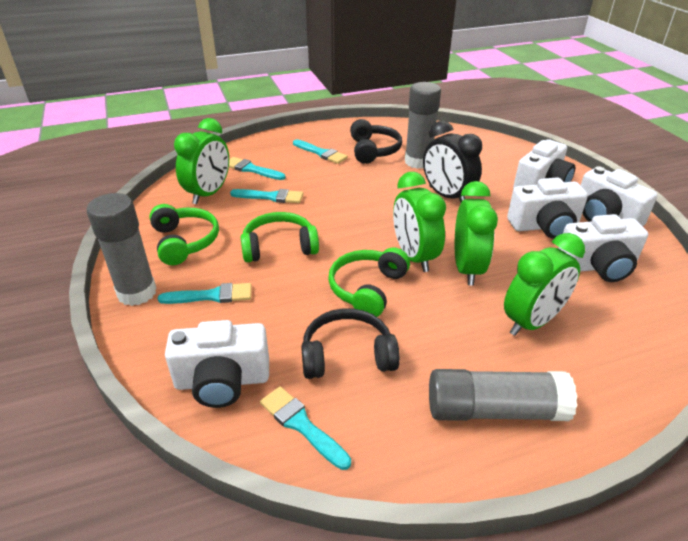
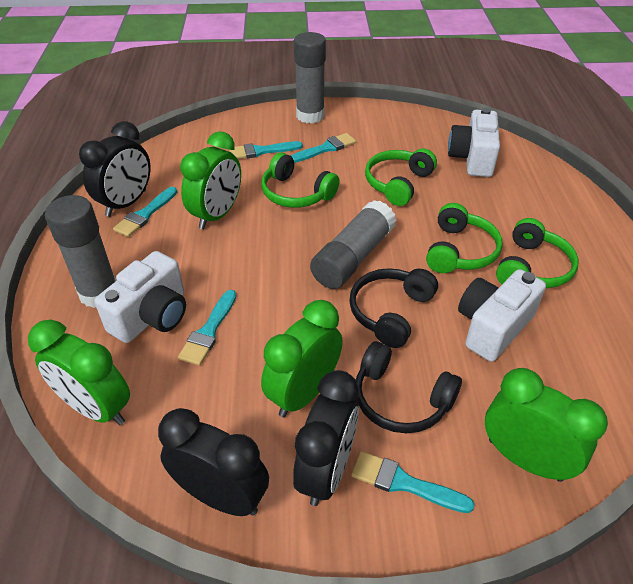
black clock: 1 -> 3
green headphones: 3 -> 4
white camera: 5 -> 3

